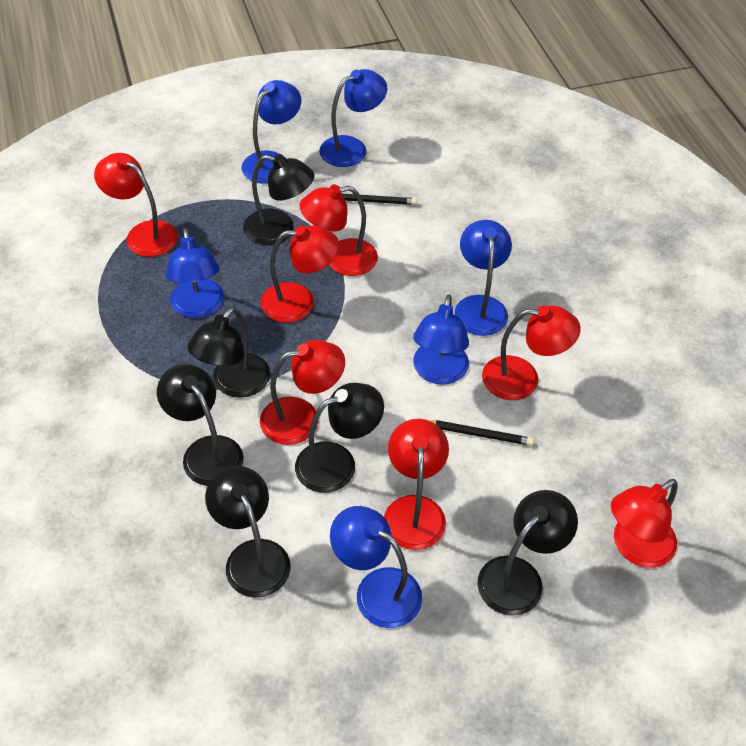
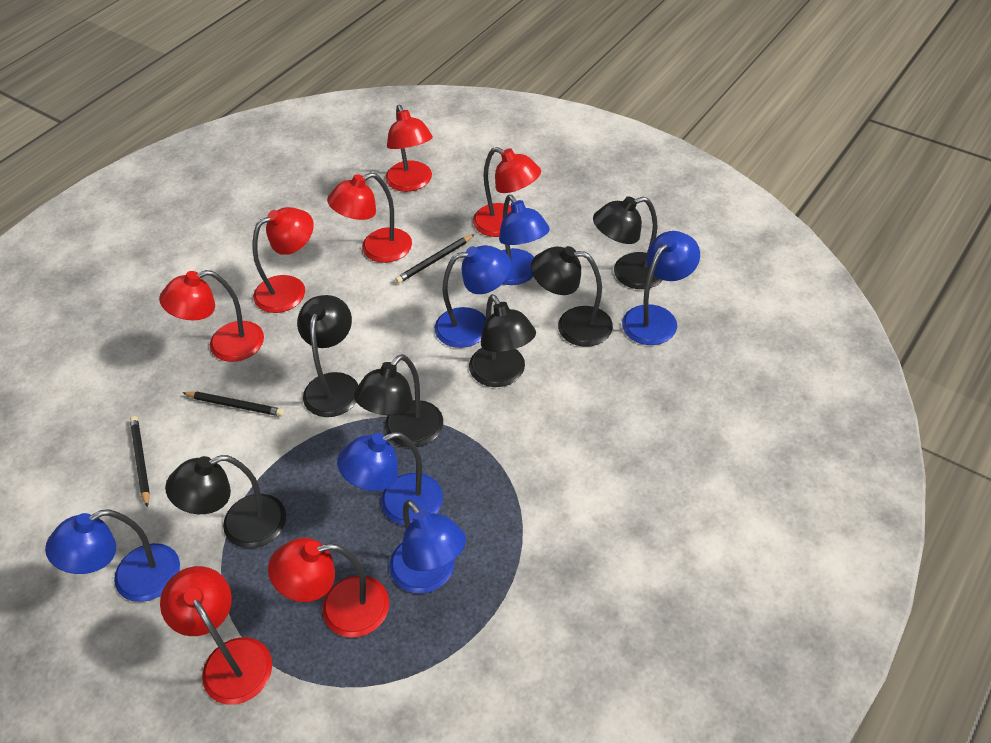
black pencil: 2 -> 3

